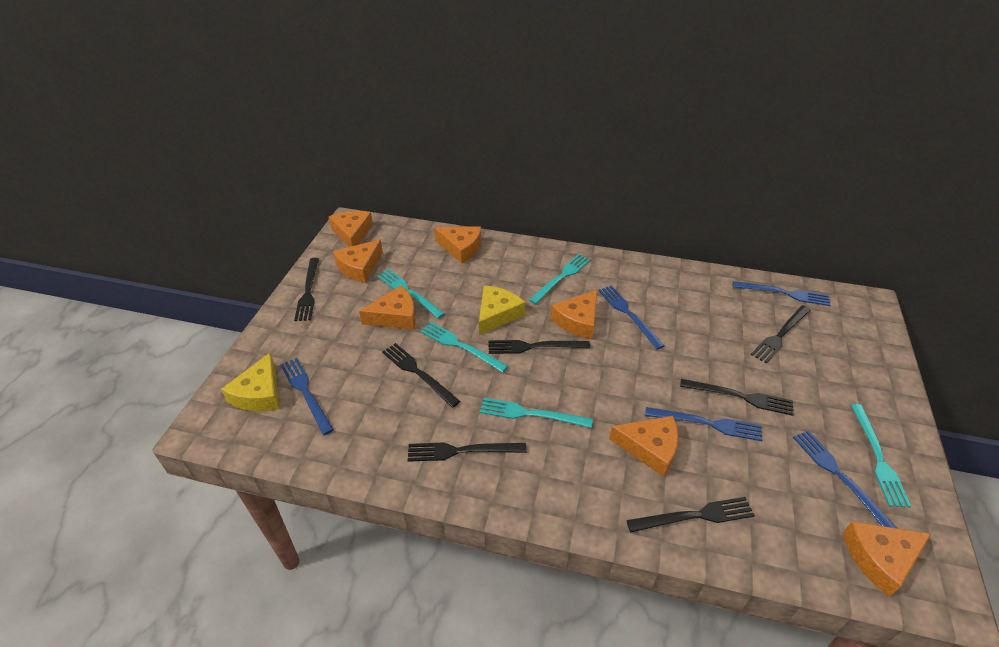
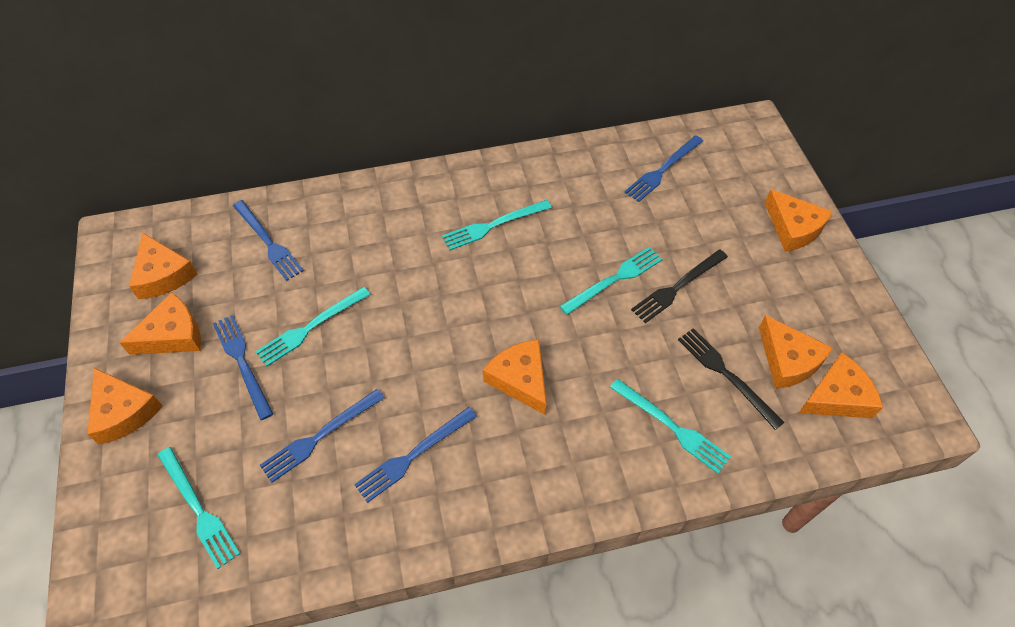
black fork: 7 -> 2
yellow cheese: 2 -> 0

